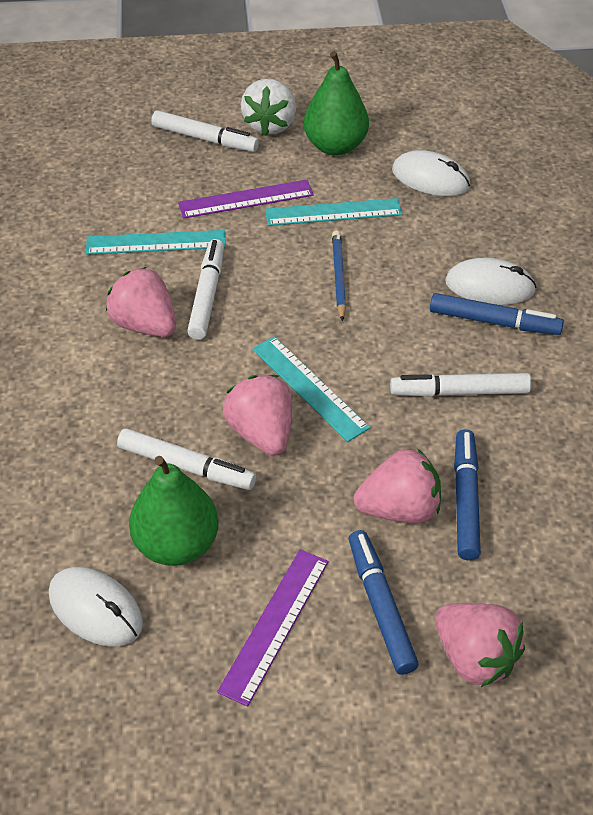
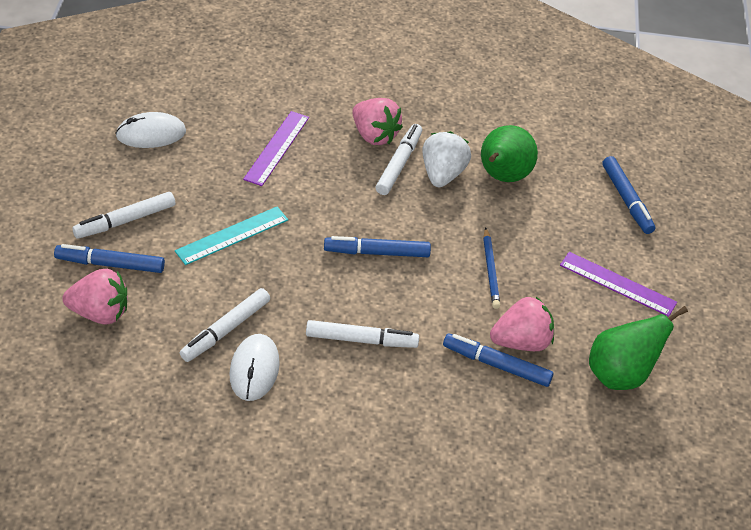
blue marker: 3 -> 4
pink strawberry: 4 -> 3
turquoise ruler: 3 -> 1
white mouse: 3 -> 2

